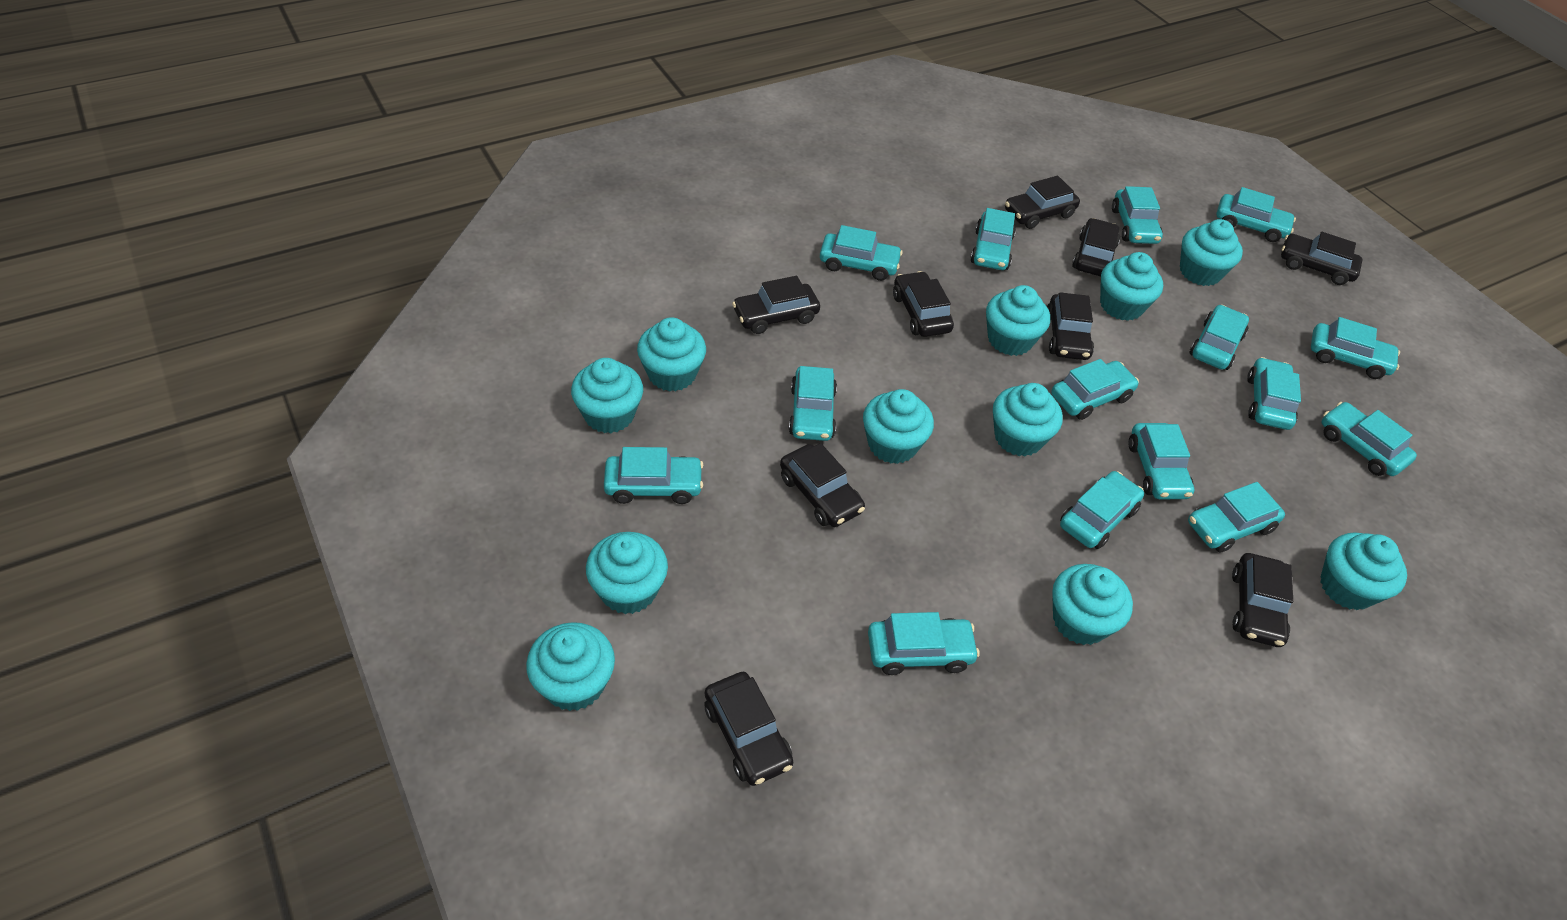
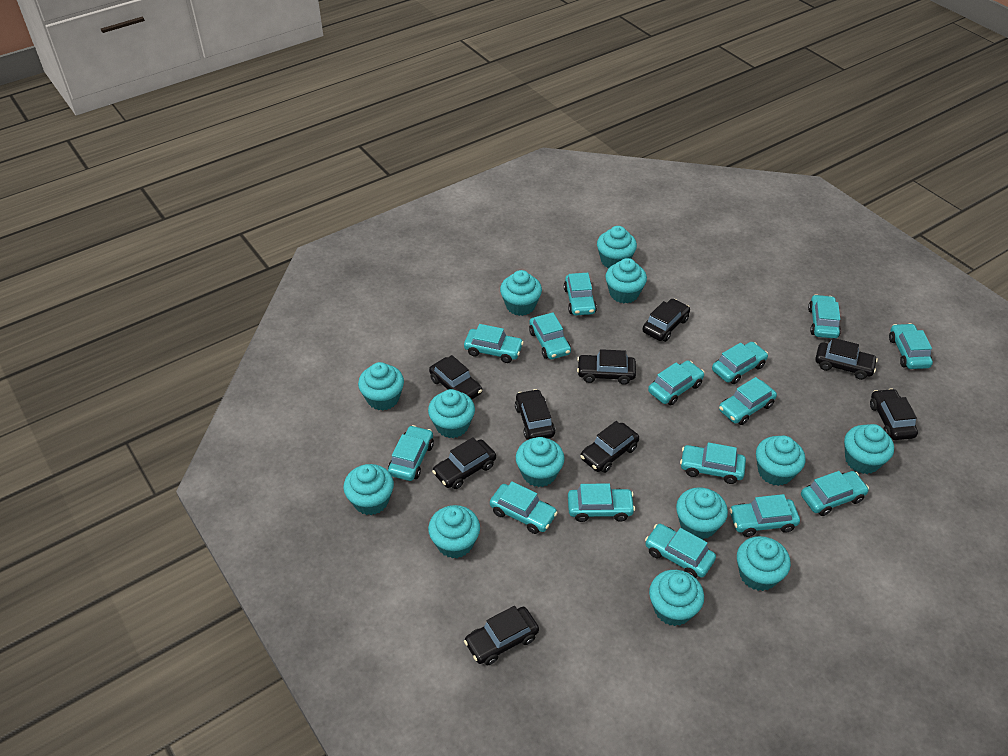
turquoise cupcake: 11 -> 13

